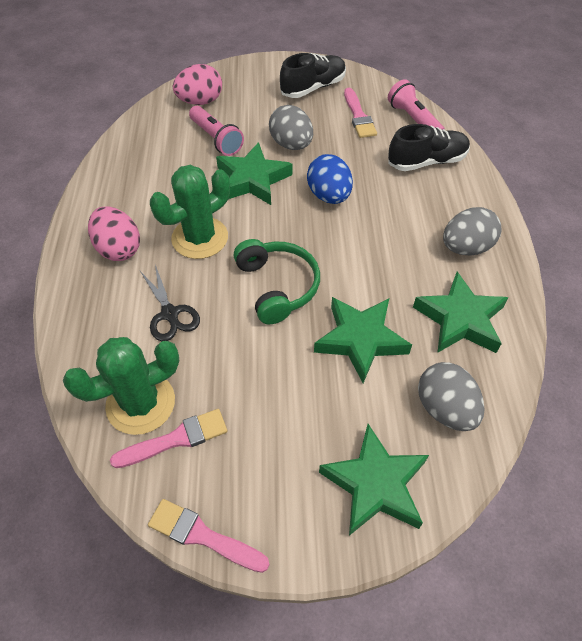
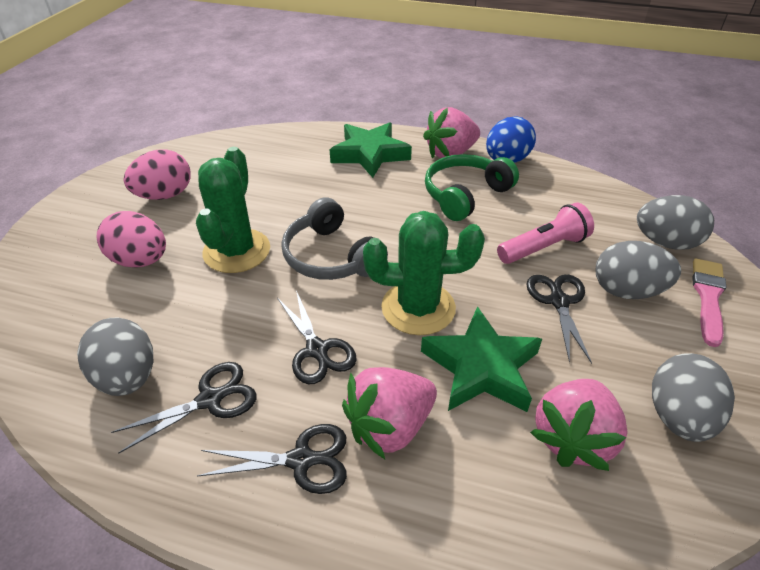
black scissors: 1 -> 4
black shoe: 2 -> 0
green star: 4 -> 2
grey egg: 3 -> 4
grey headphones: 0 -> 1
pink brush: 3 -> 1
pink flashlight: 2 -> 1
pink strawberry: 0 -> 3

